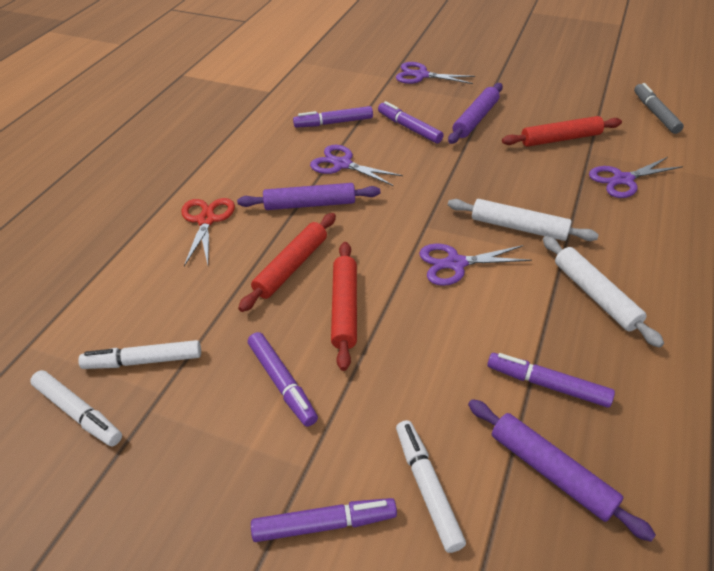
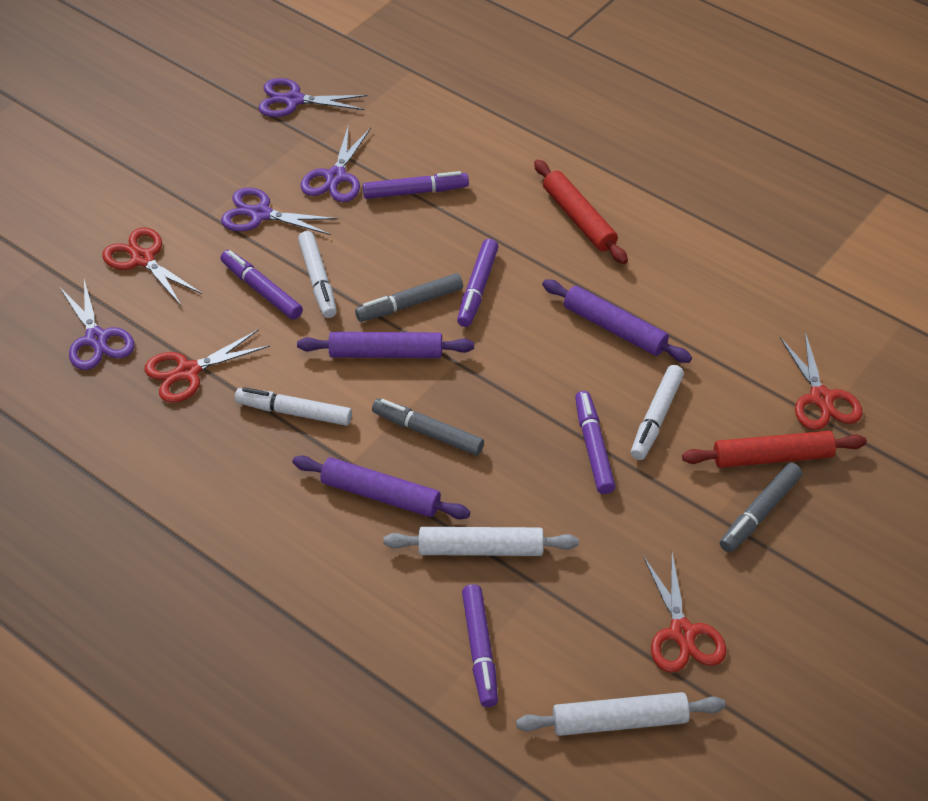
grey marker: 1 -> 3
red rolling pin: 3 -> 2
red scissors: 1 -> 4

